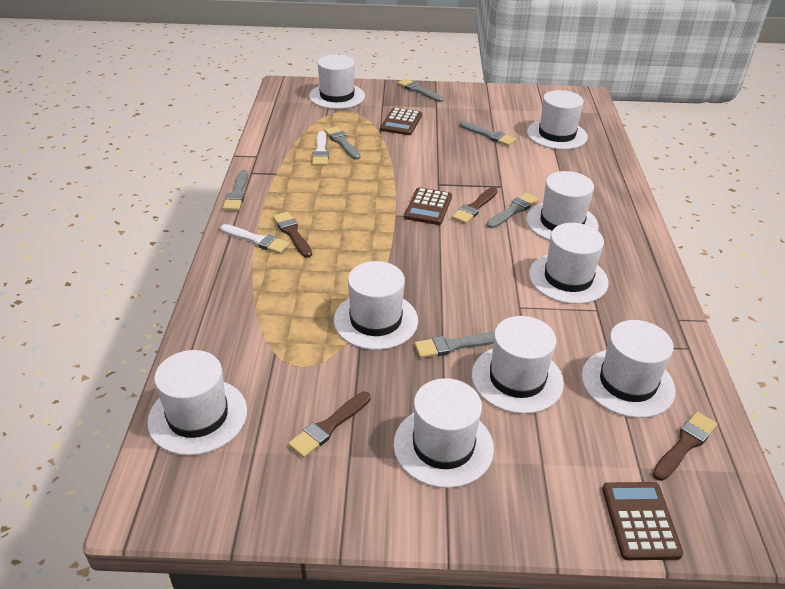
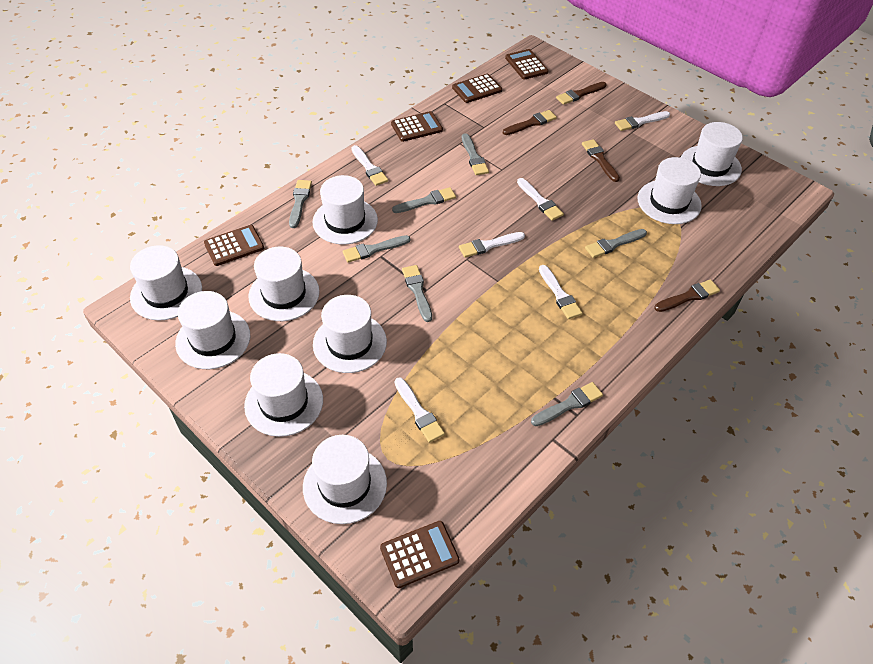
brown calculator: 3 -> 5
grey brush: 6 -> 7
white brush: 2 -> 6

